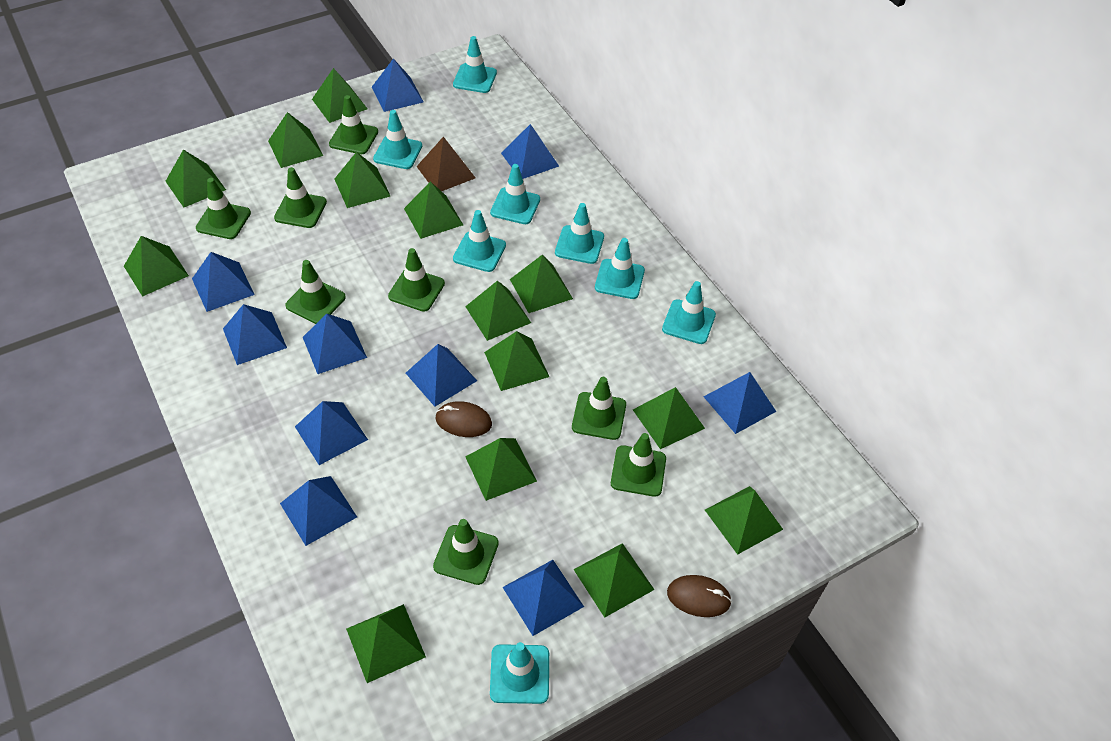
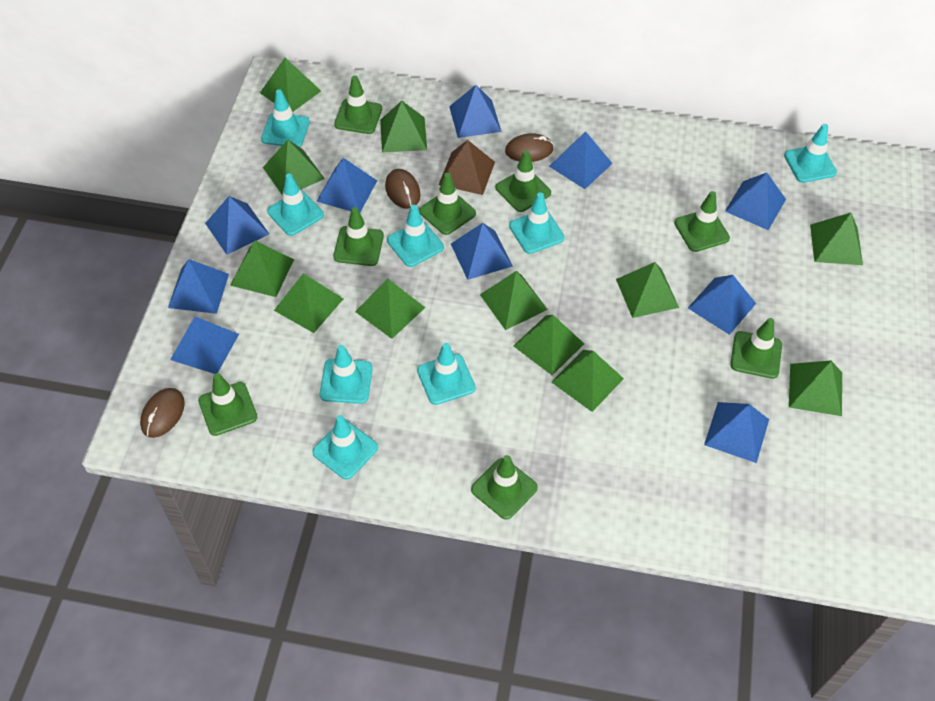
brown mouse: 2 -> 3
green pyramid: 14 -> 12

